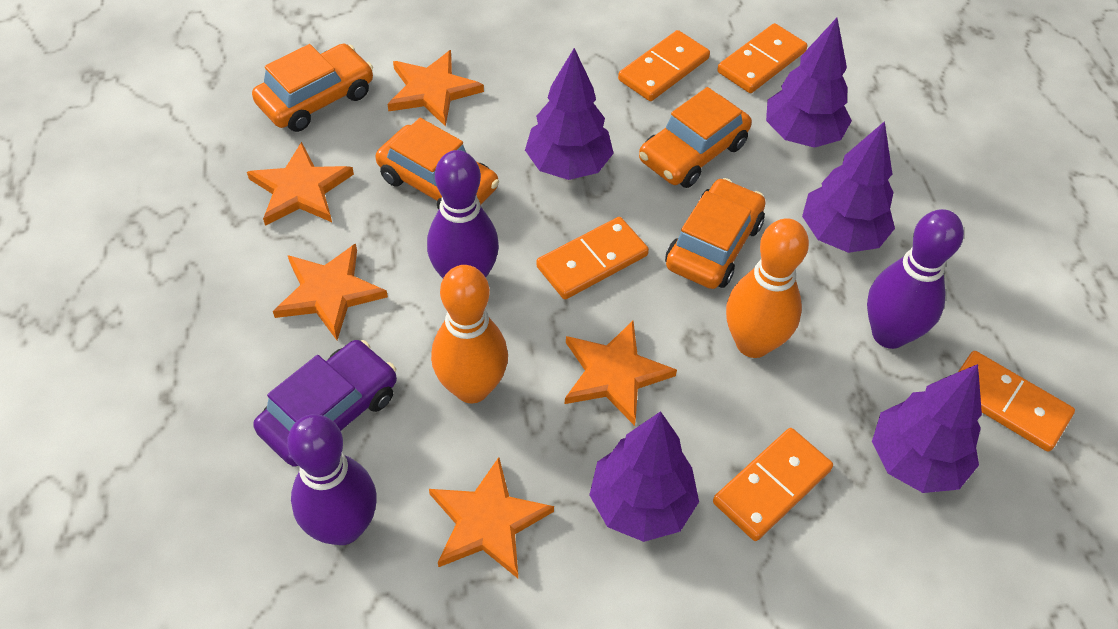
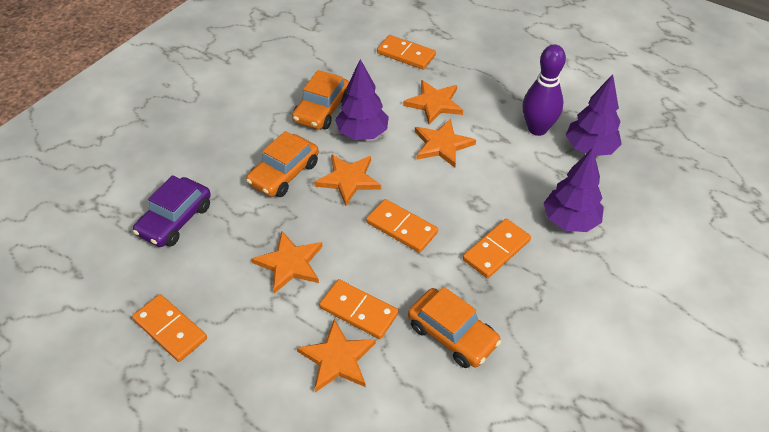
orange bowling pin: 2 -> 0
orange car: 4 -> 3
purple bowling pin: 3 -> 1
purple tree: 5 -> 3

